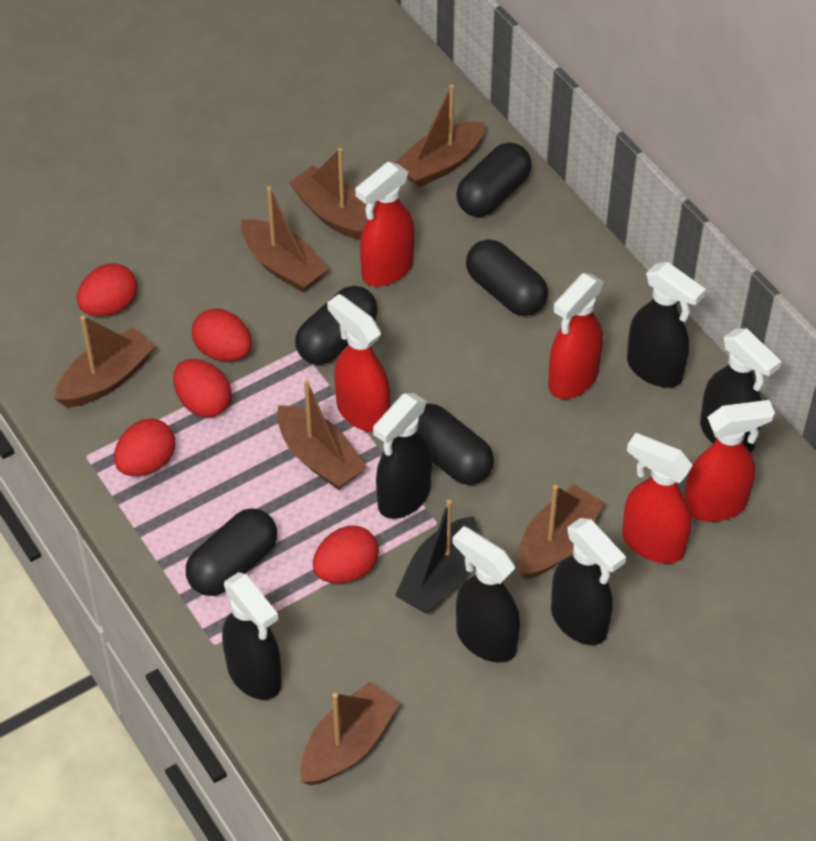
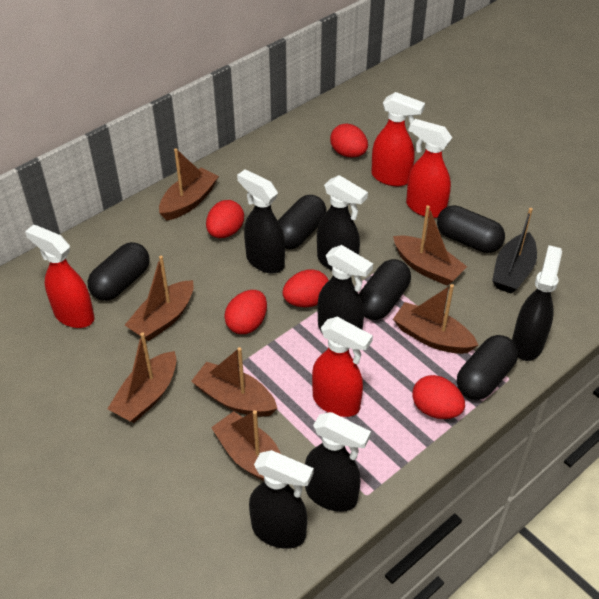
red spray bottle: 5 -> 4

